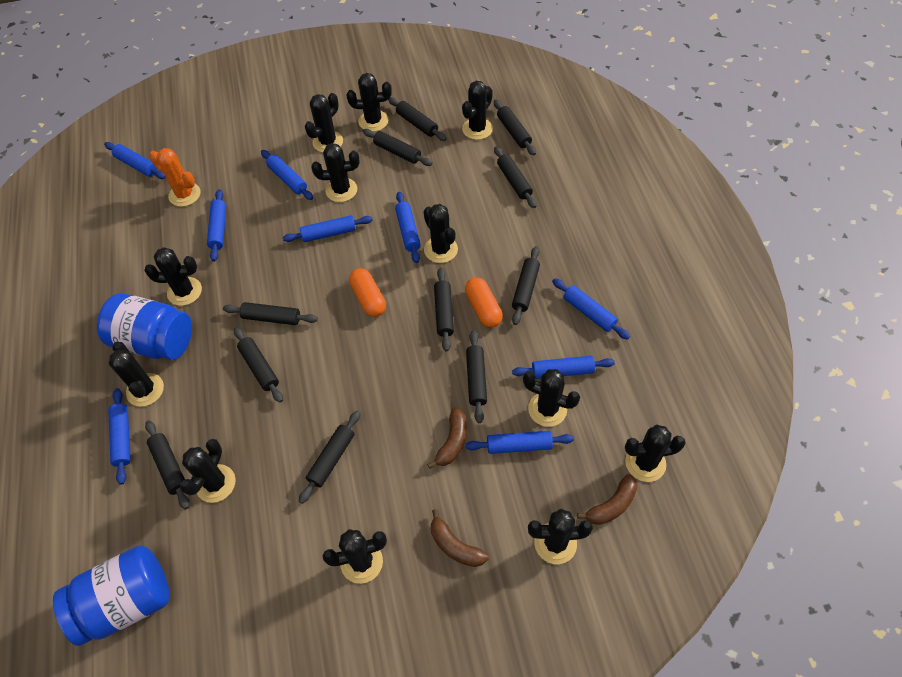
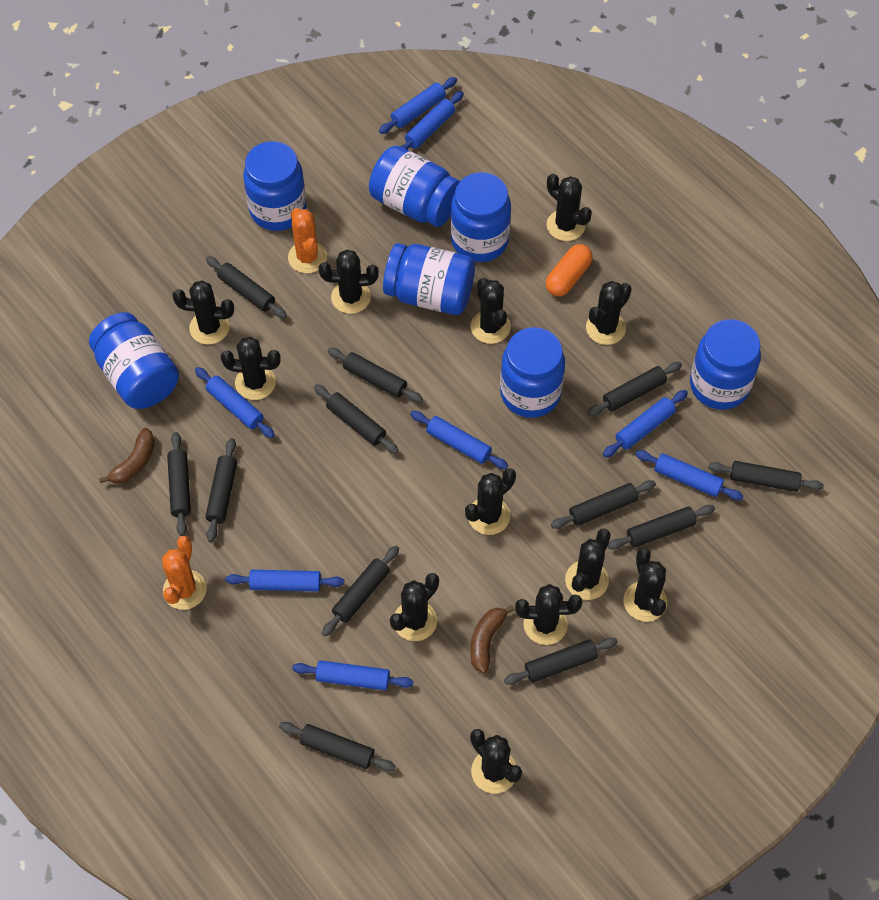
black rolling pin: 11 -> 12
blue jar: 2 -> 7
blue rolling pin: 9 -> 8
brown banana: 3 -> 2
orange cactus: 1 -> 2
orange capsule: 2 -> 1

